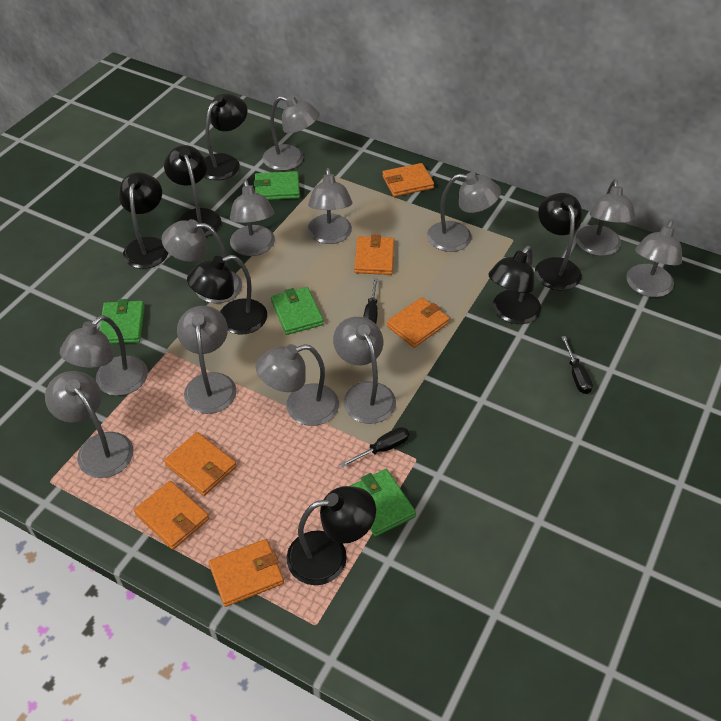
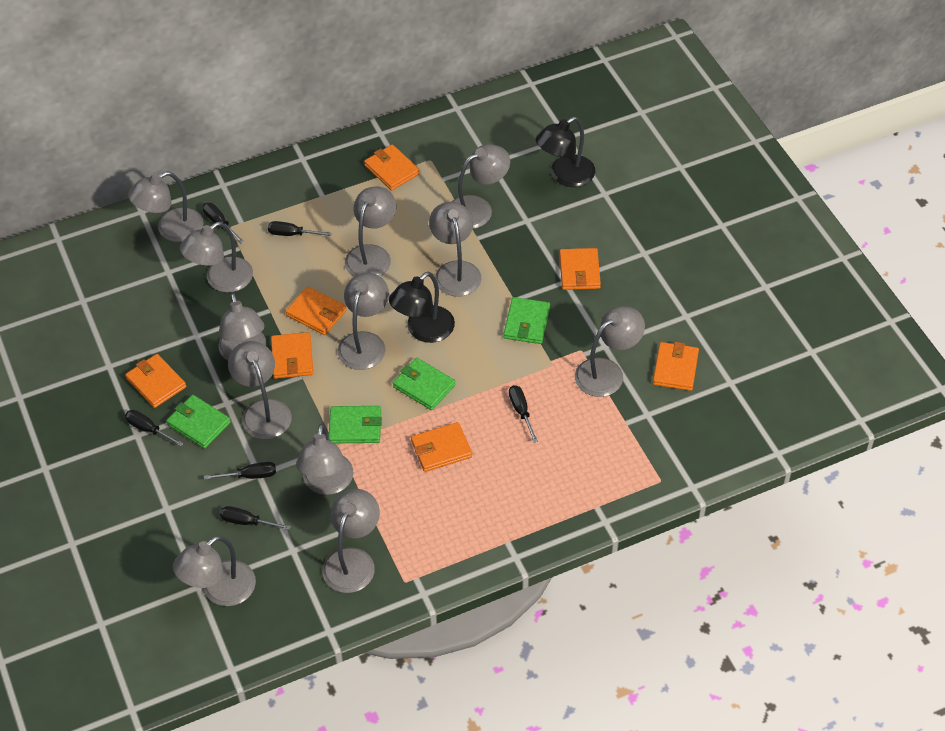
black lamp: 7 -> 2
black screwdriver: 3 -> 6
orange wallet: 6 -> 7

